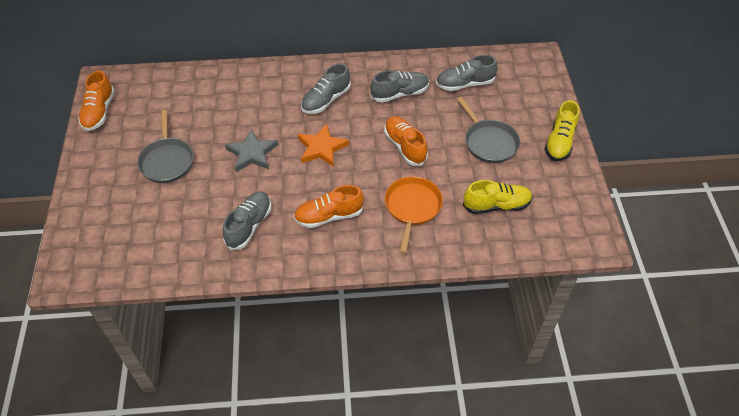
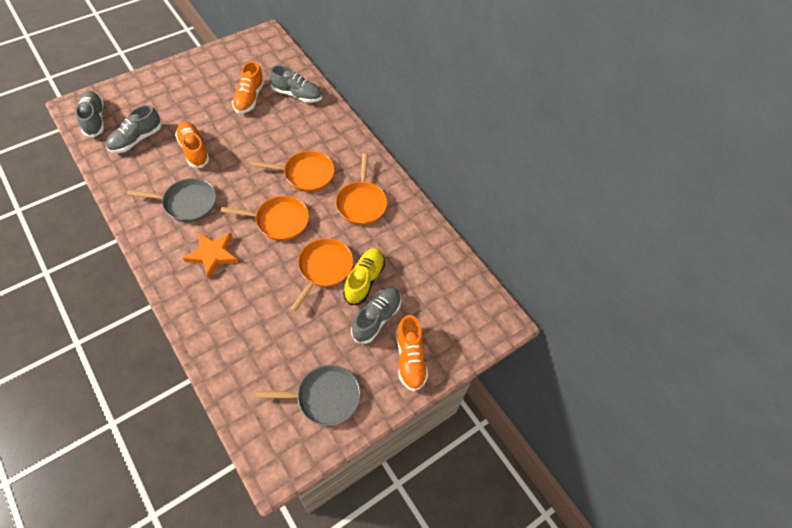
grey star: 1 -> 0
orange pan: 1 -> 4
yellow shoe: 2 -> 1

